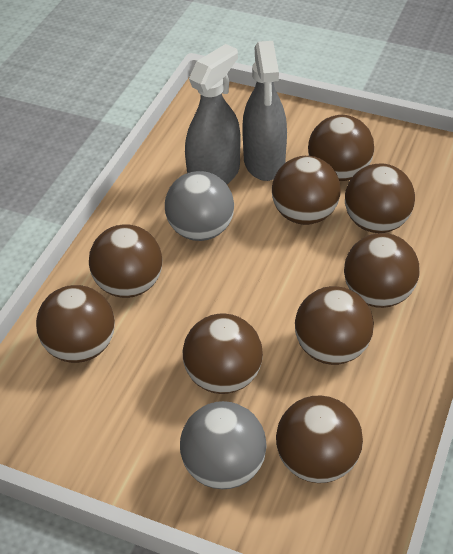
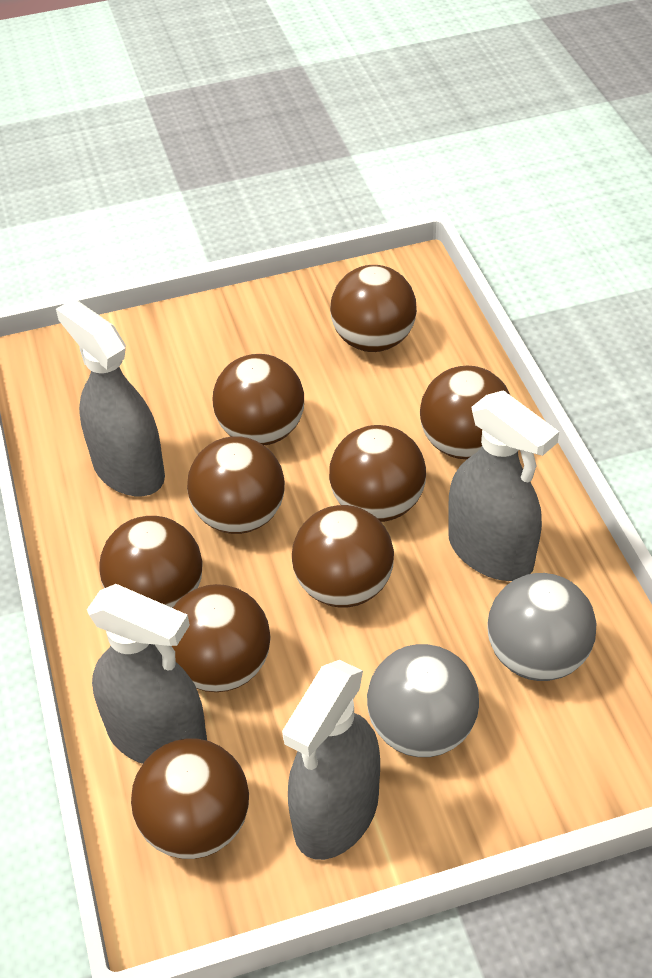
grey spray bottle: 2 -> 4

